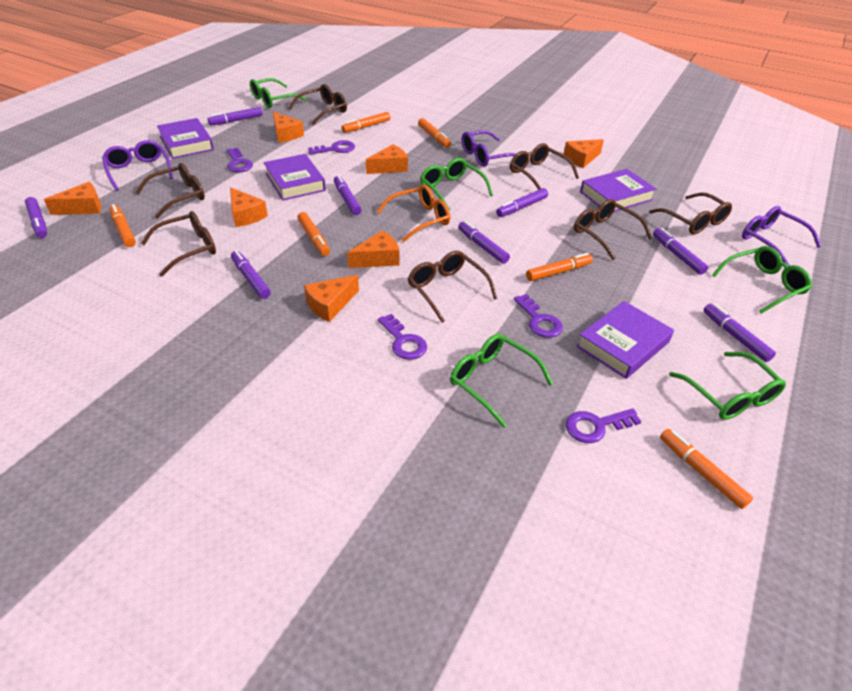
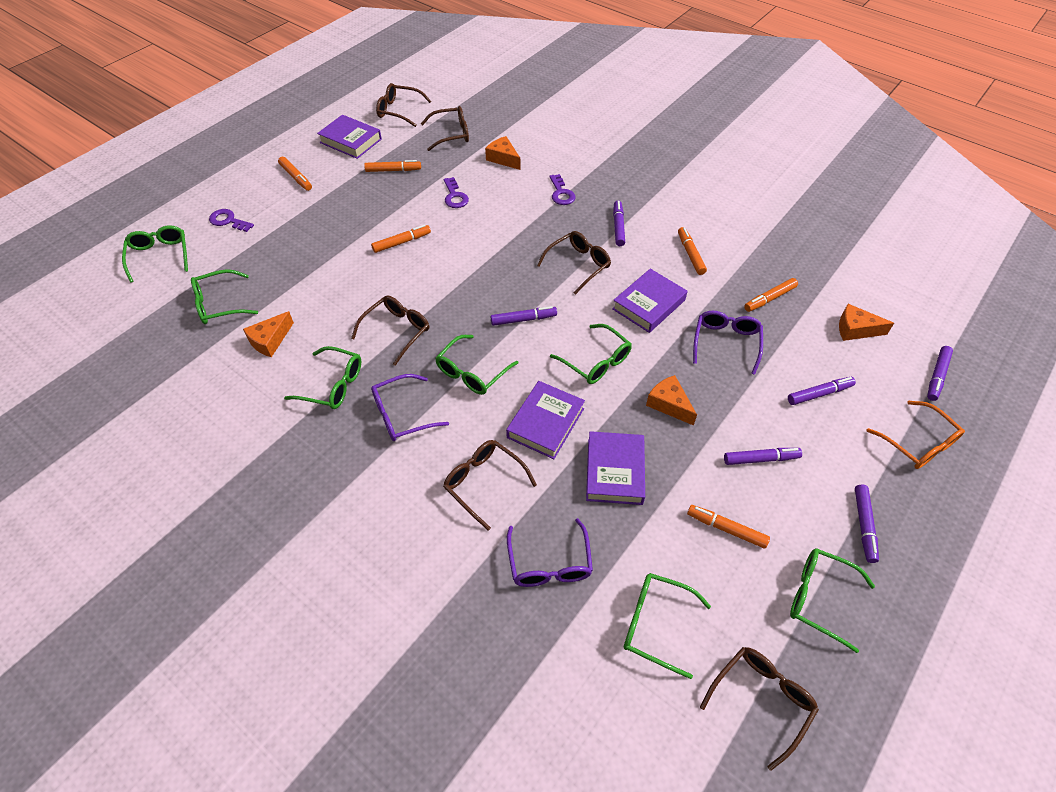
brown glasses: 7 -> 6
green glasses: 5 -> 7
orange cheese: 7 -> 4
purple key: 5 -> 3
purple marker: 8 -> 6

